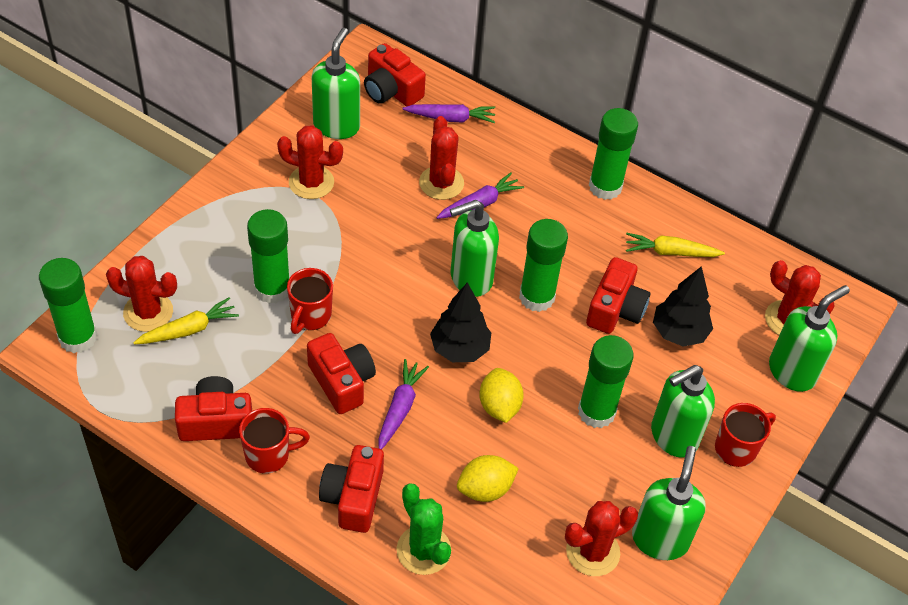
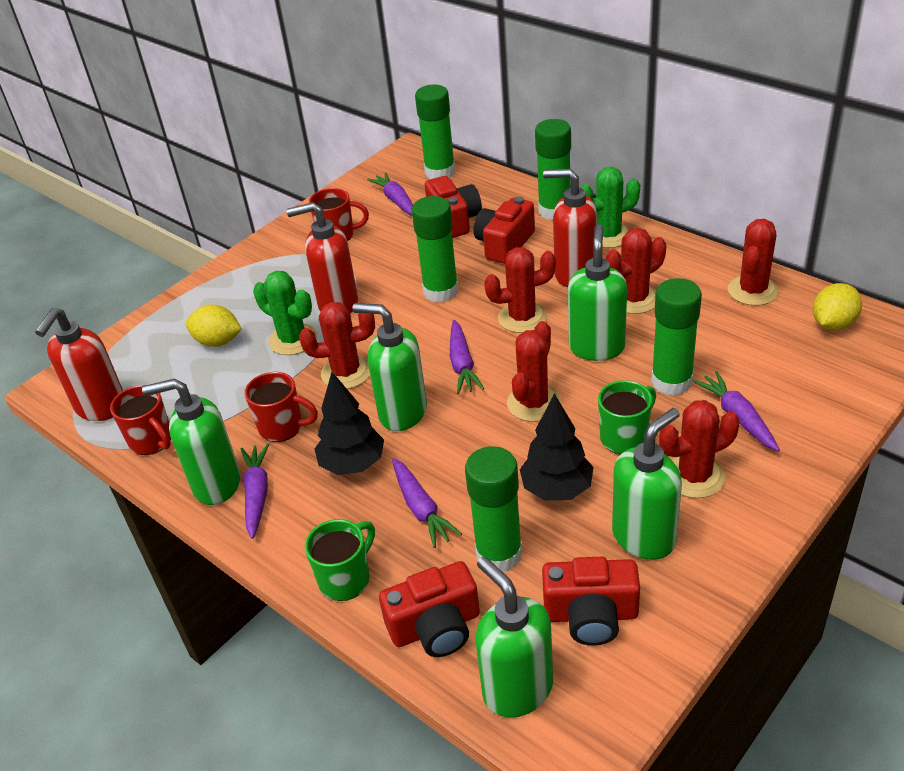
green cactus: 1 -> 2
green mug: 0 -> 2
purple carrot: 3 -> 5
red cactus: 5 -> 6
red camera: 5 -> 4
red soap dispenser: 0 -> 3
yellow carrot: 2 -> 0

